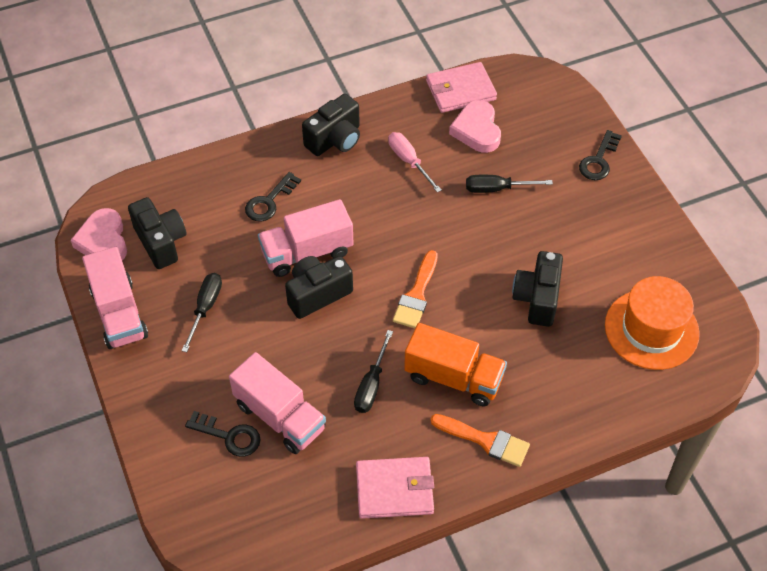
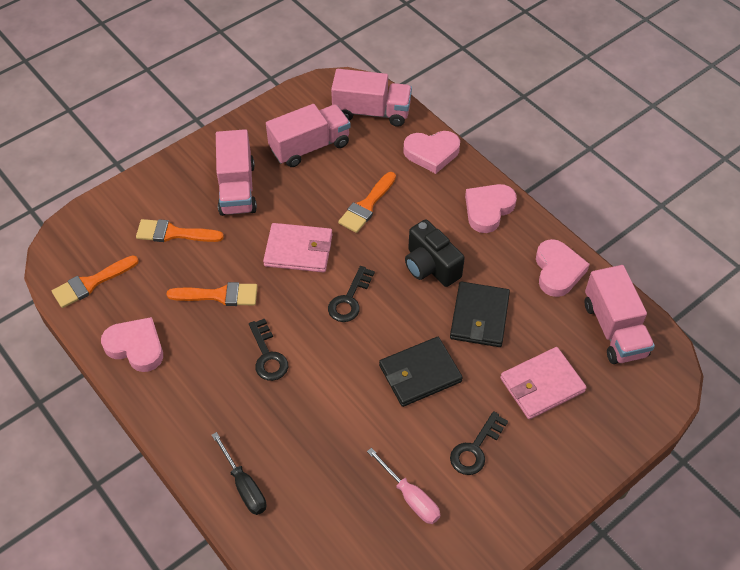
black camera: 4 -> 1
black screwdriver: 3 -> 1
black wallet: 0 -> 2
orange brush: 2 -> 4
orange hat: 1 -> 0
orange truck: 1 -> 0
pink heart: 2 -> 4
pink truck: 3 -> 4

